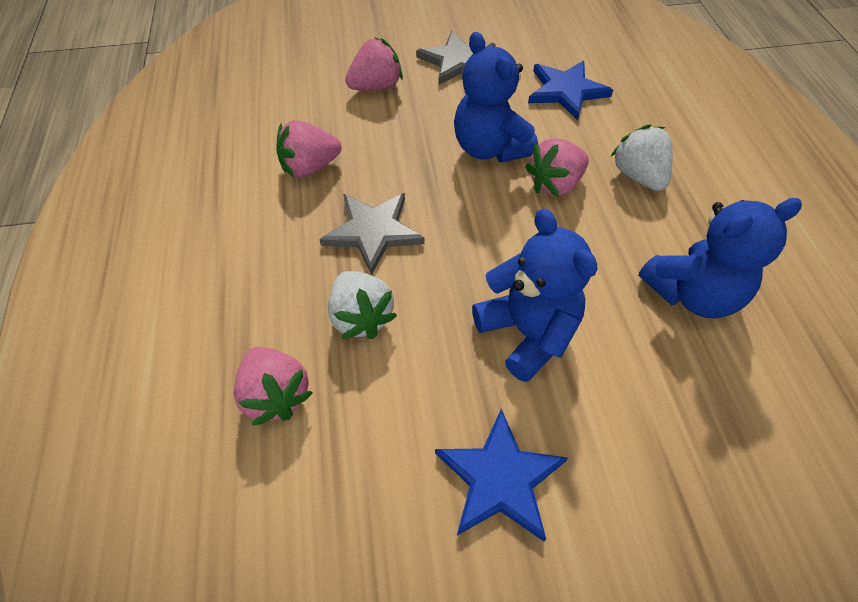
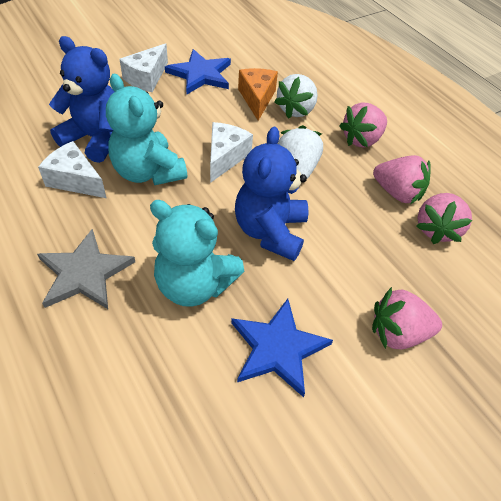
blue teddy bear: 3 -> 2
grey star: 2 -> 1
orange cheese: 0 -> 1
turquoise teddy bear: 0 -> 2
white cheese: 0 -> 3

